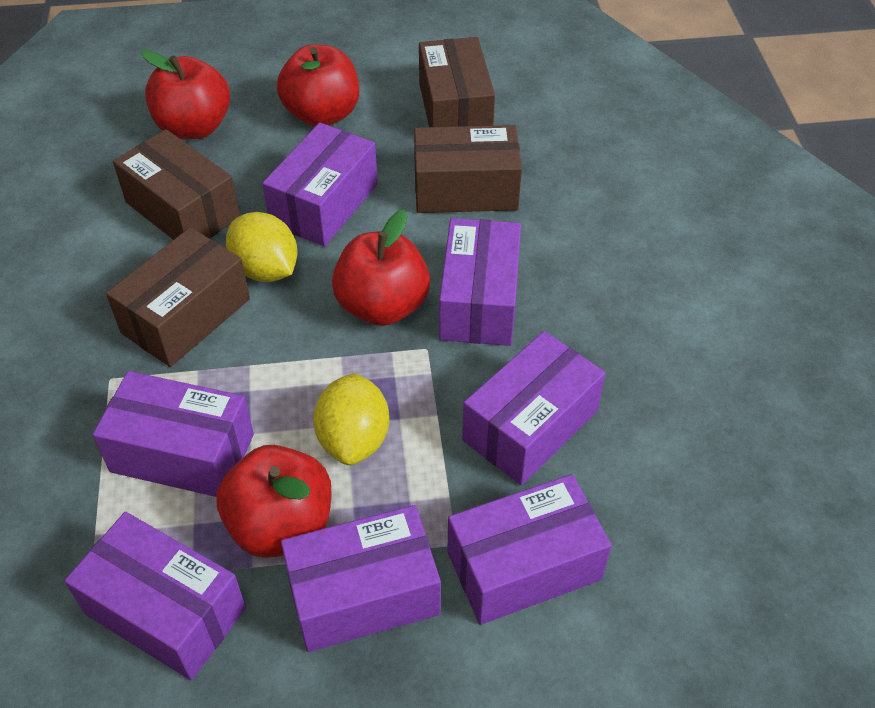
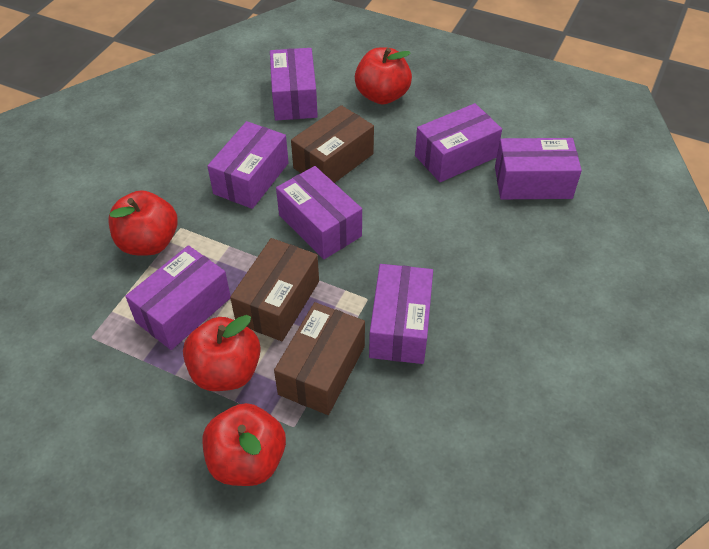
brown box: 4 -> 3
yellow lemon: 2 -> 0

